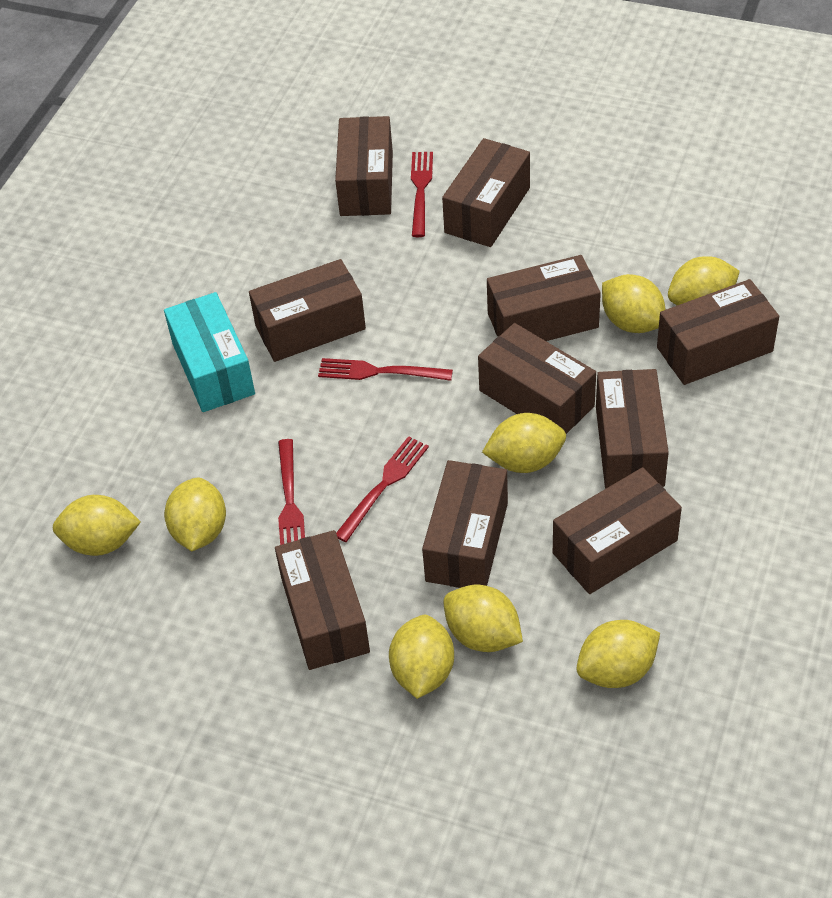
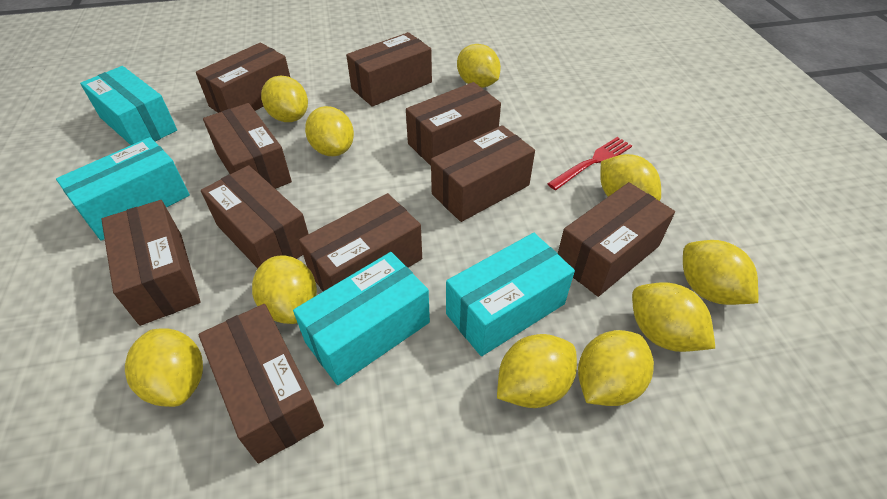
red fork: 4 -> 1
turquoise box: 1 -> 4
yellow lemon: 8 -> 10

